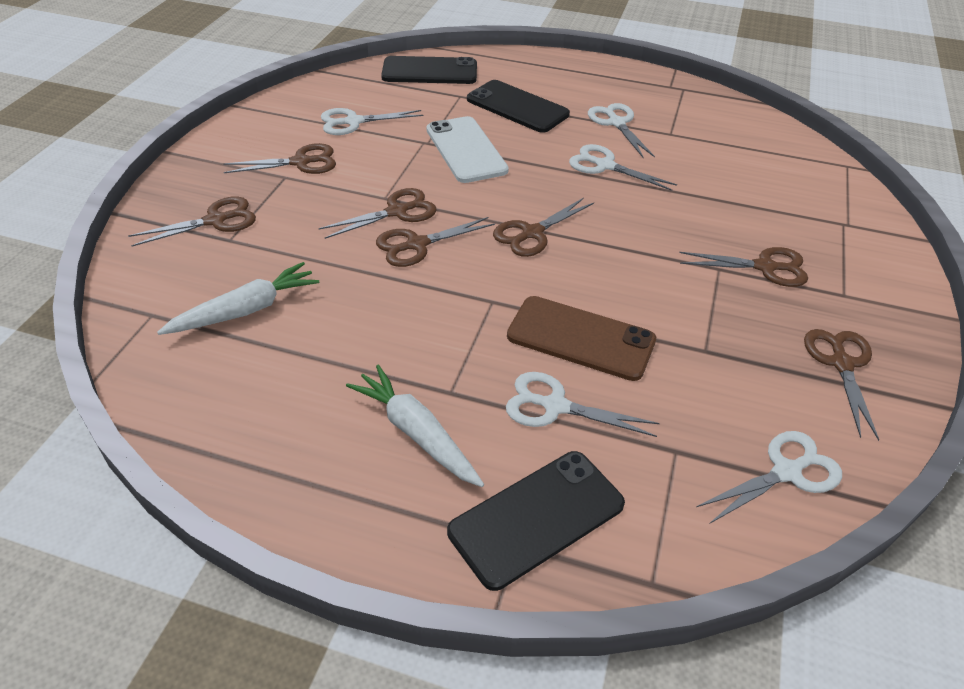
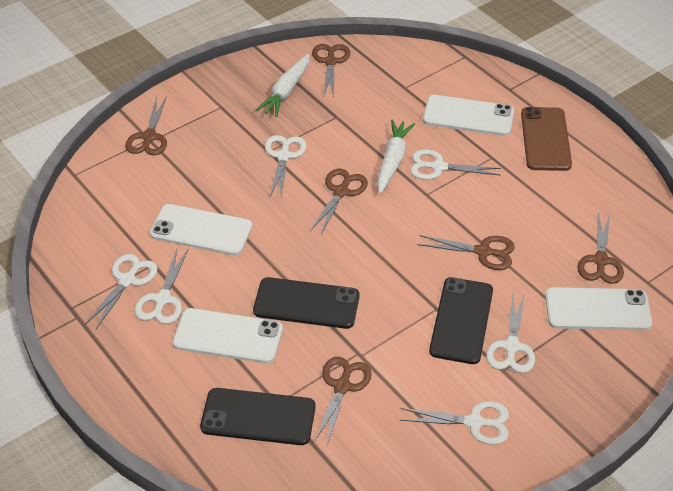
brown scissors: 7 -> 6
white phone: 1 -> 4
white scissors: 5 -> 6

